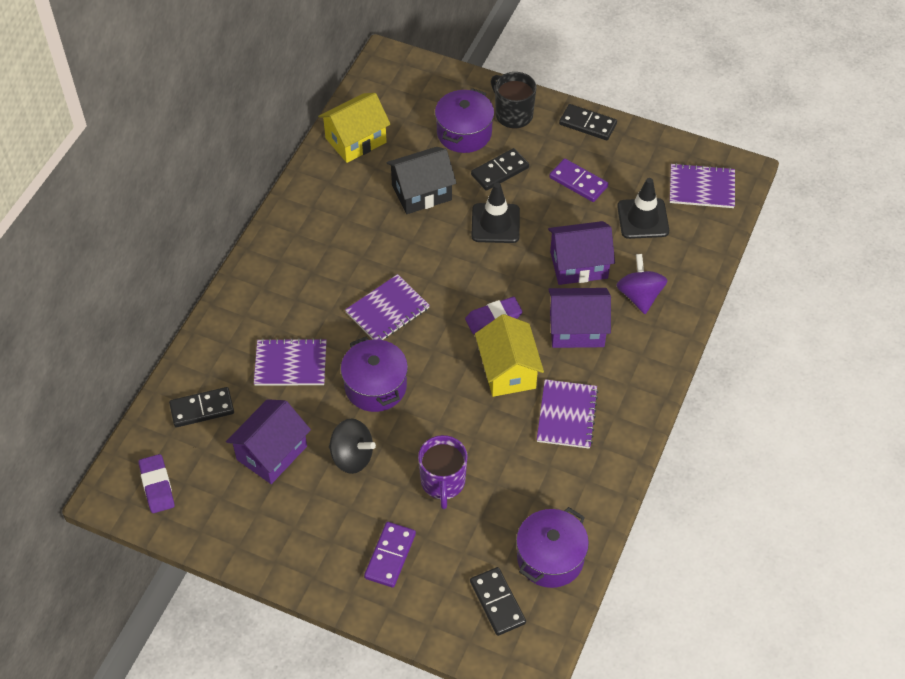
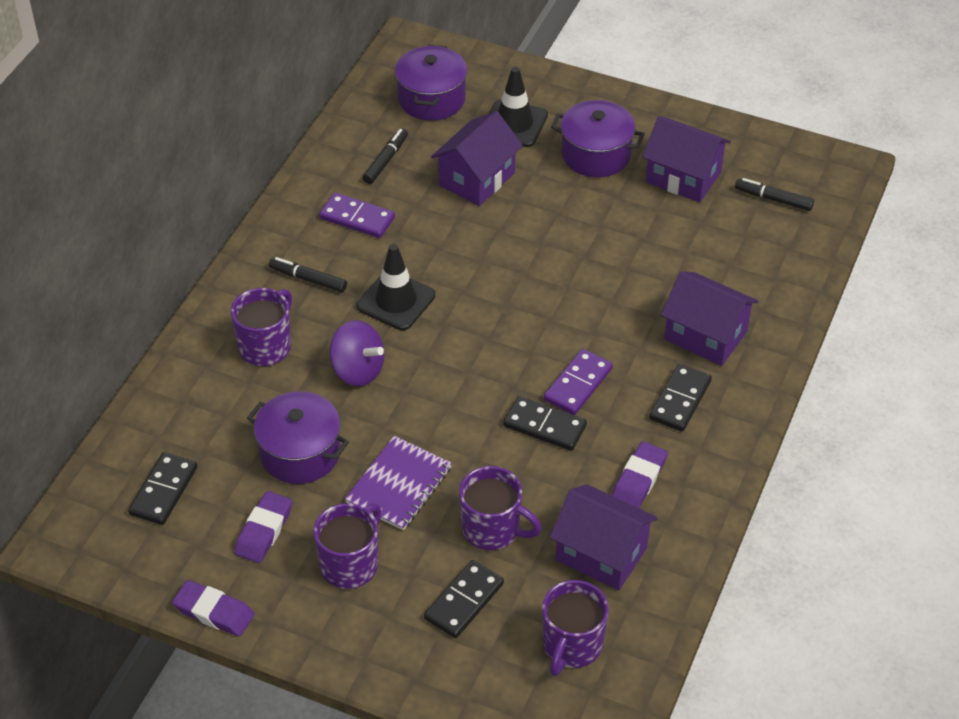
black house: 1 -> 0
black marker: 0 -> 3
black mug: 1 -> 0
black spinning top: 1 -> 0
purple eraser: 2 -> 3
purple house: 3 -> 4
purple mug: 1 -> 4
purple notebook: 4 -> 1
yellow house: 2 -> 0

